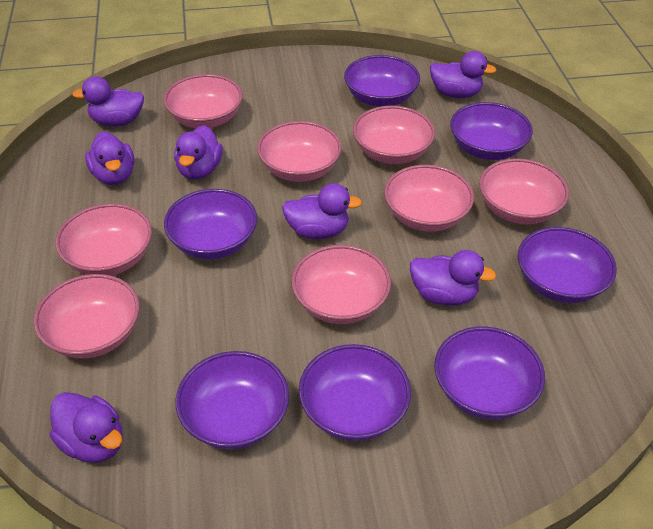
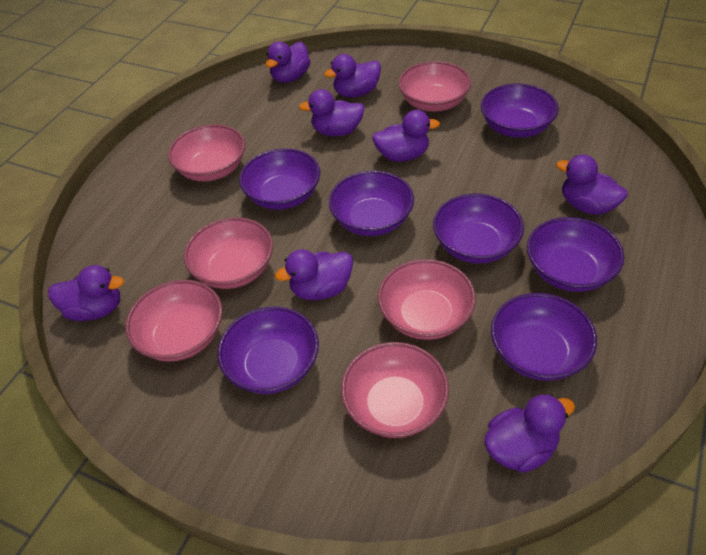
pink bowl: 8 -> 6
purple duck: 7 -> 8

